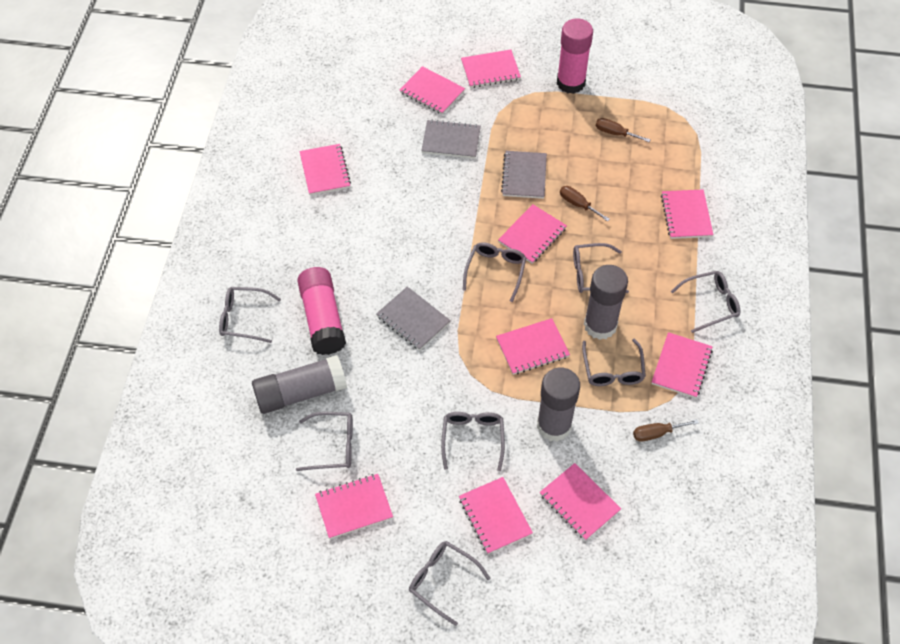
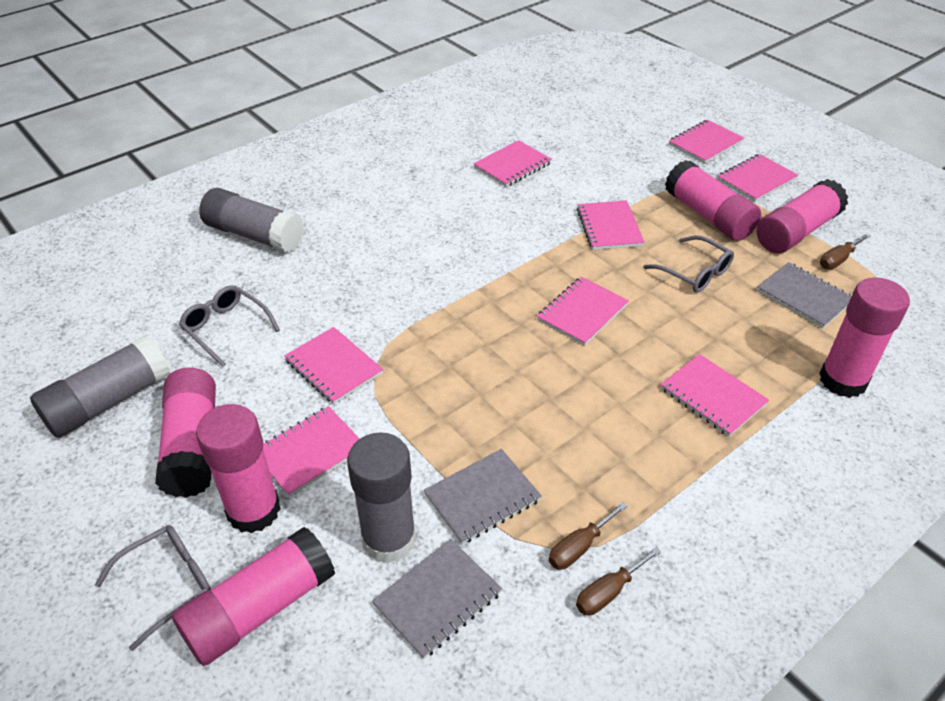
grey glasses: 8 -> 3
pink glue stick: 2 -> 6
pink notebook: 10 -> 8

